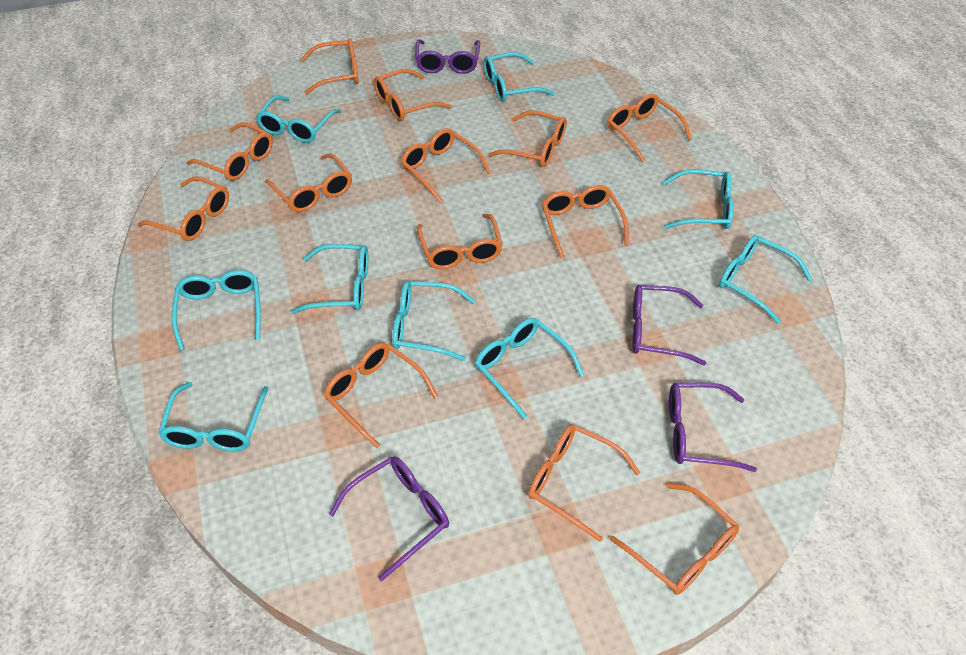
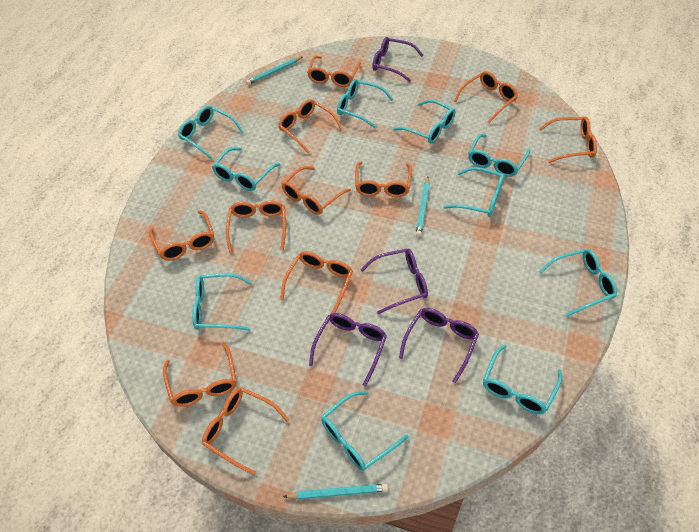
orange glasses: 13 -> 11
turquoise glasses: 9 -> 10
turquoise pencil: 0 -> 3

